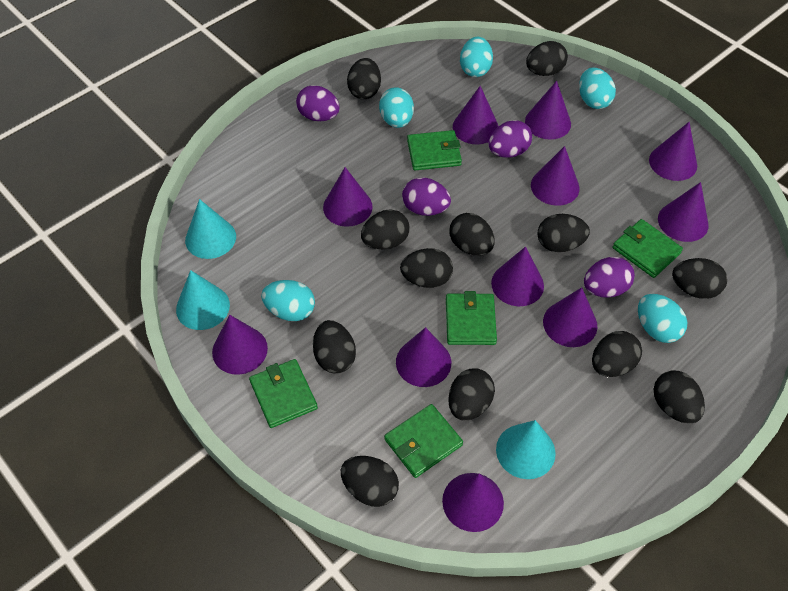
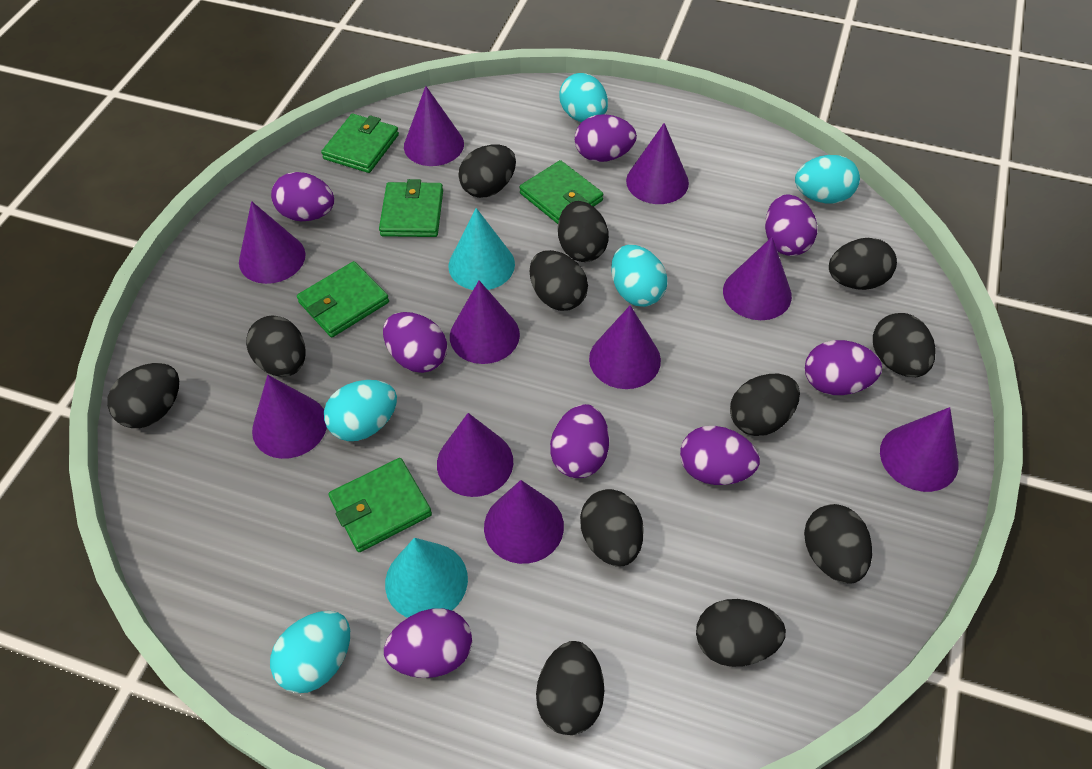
purple cone: 11 -> 10
purple egg: 4 -> 8
turquoise cone: 3 -> 2

